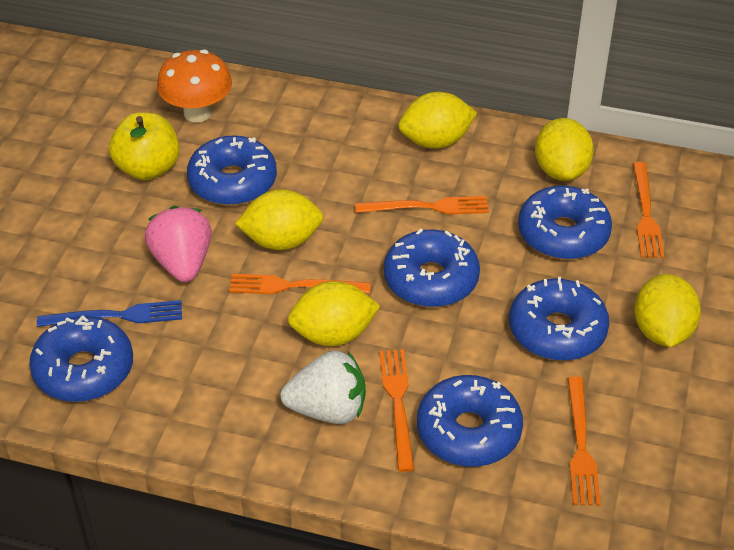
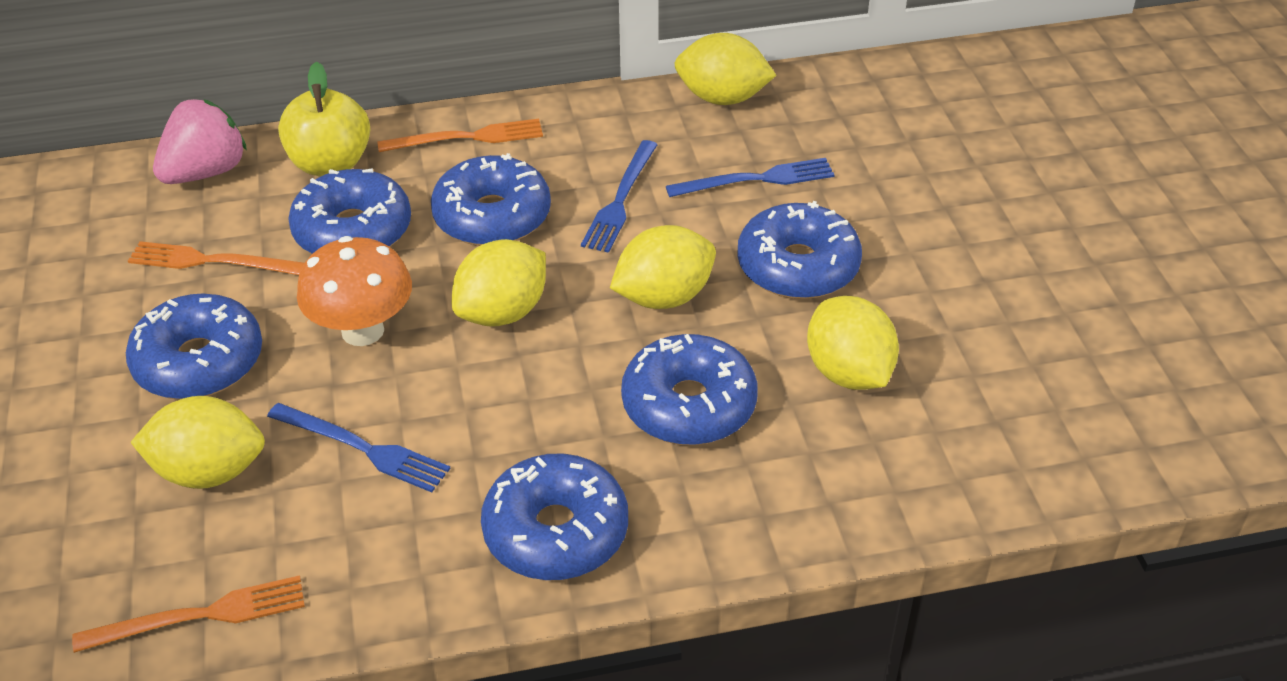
blue fork: 1 -> 3
orange fork: 5 -> 3
white strawberry: 1 -> 0

